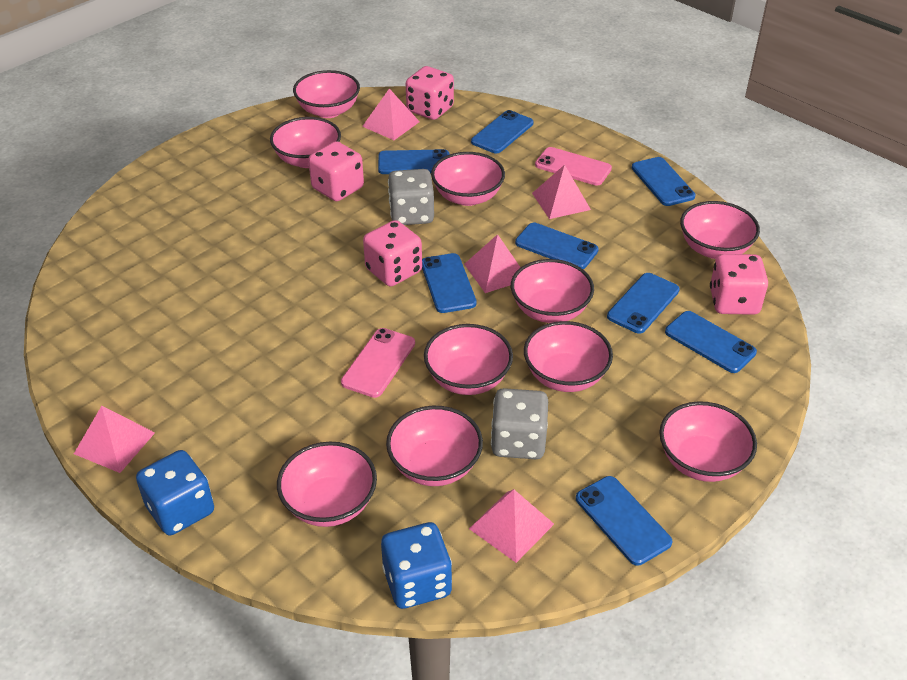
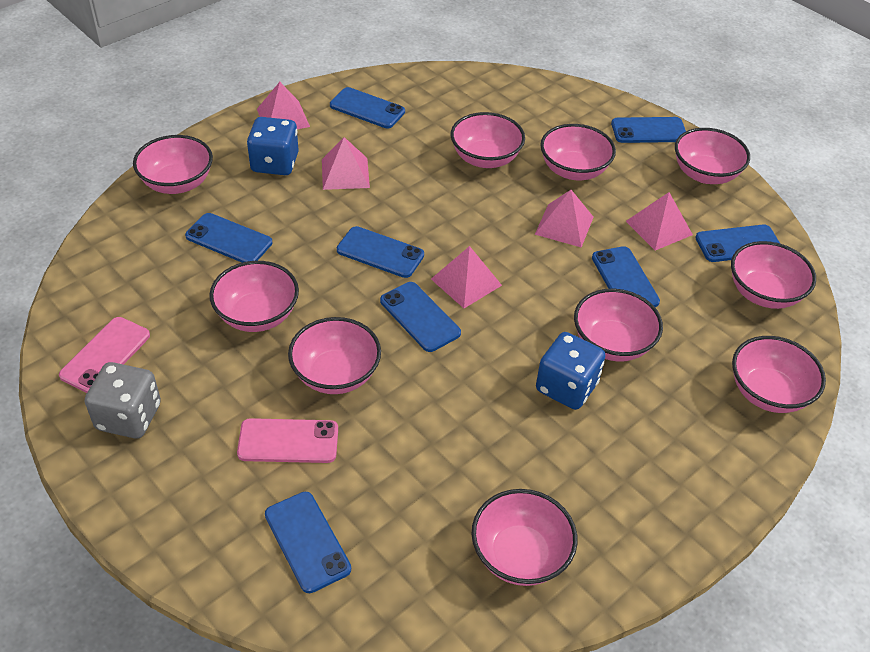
grey dice: 2 -> 1
pink dice: 4 -> 0

